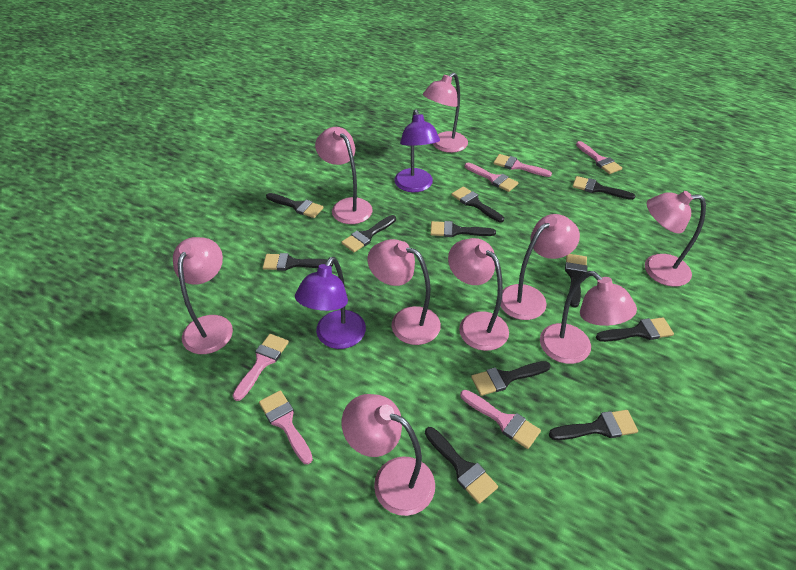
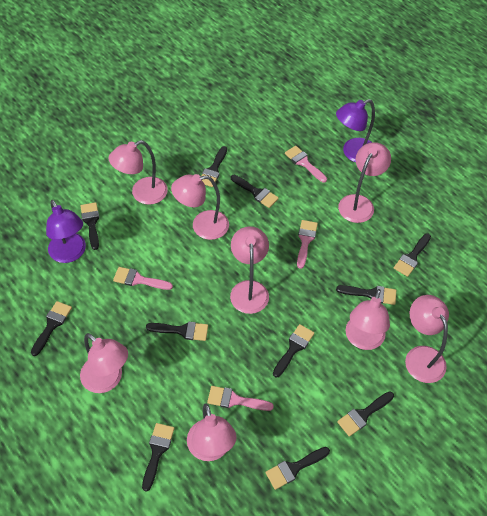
pink brush: 6 -> 4
pink lamp: 9 -> 8

